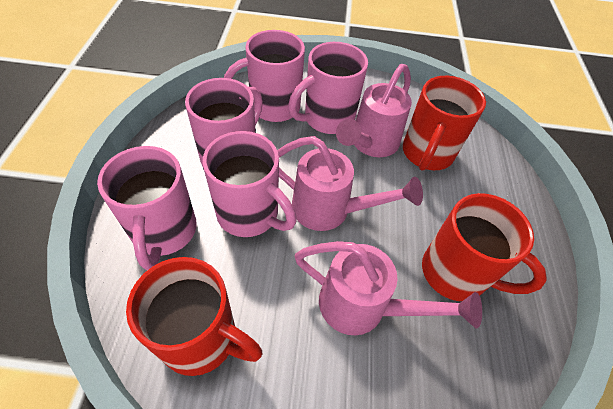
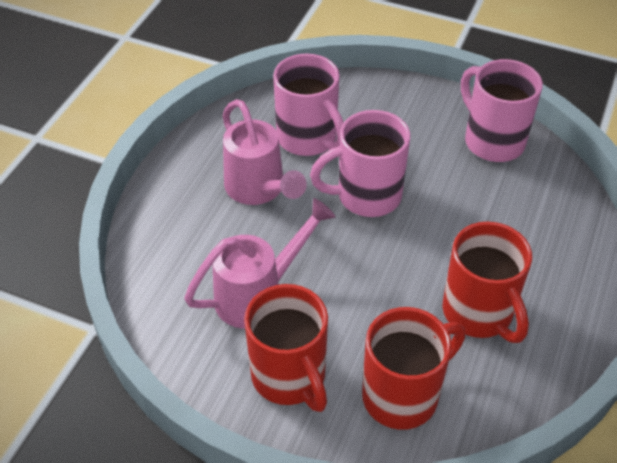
pink mug: 5 -> 3
pink watering can: 3 -> 2

